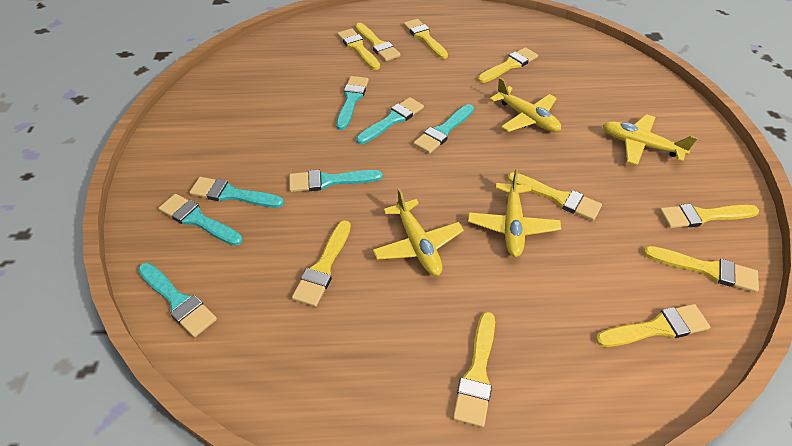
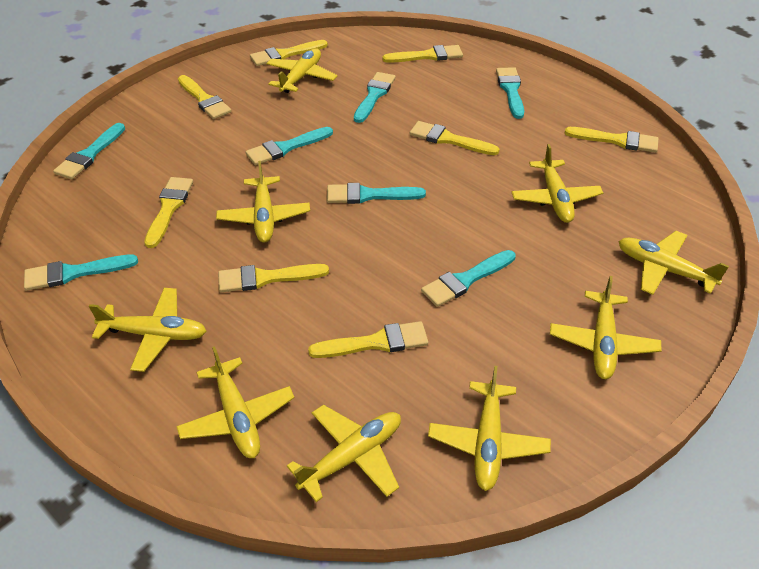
yellow brush: 10 -> 8
yellow plane: 4 -> 9

